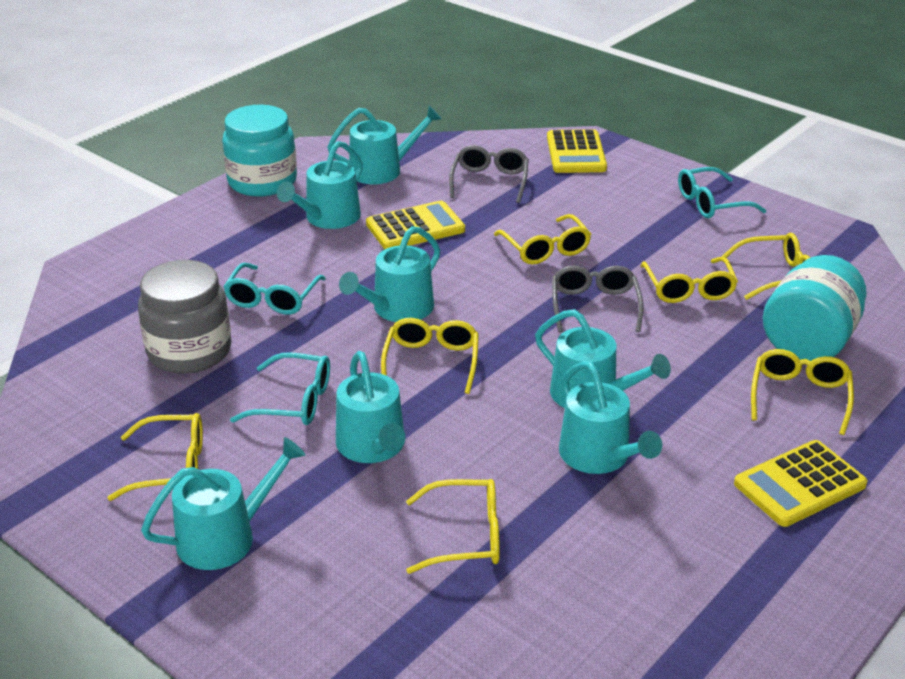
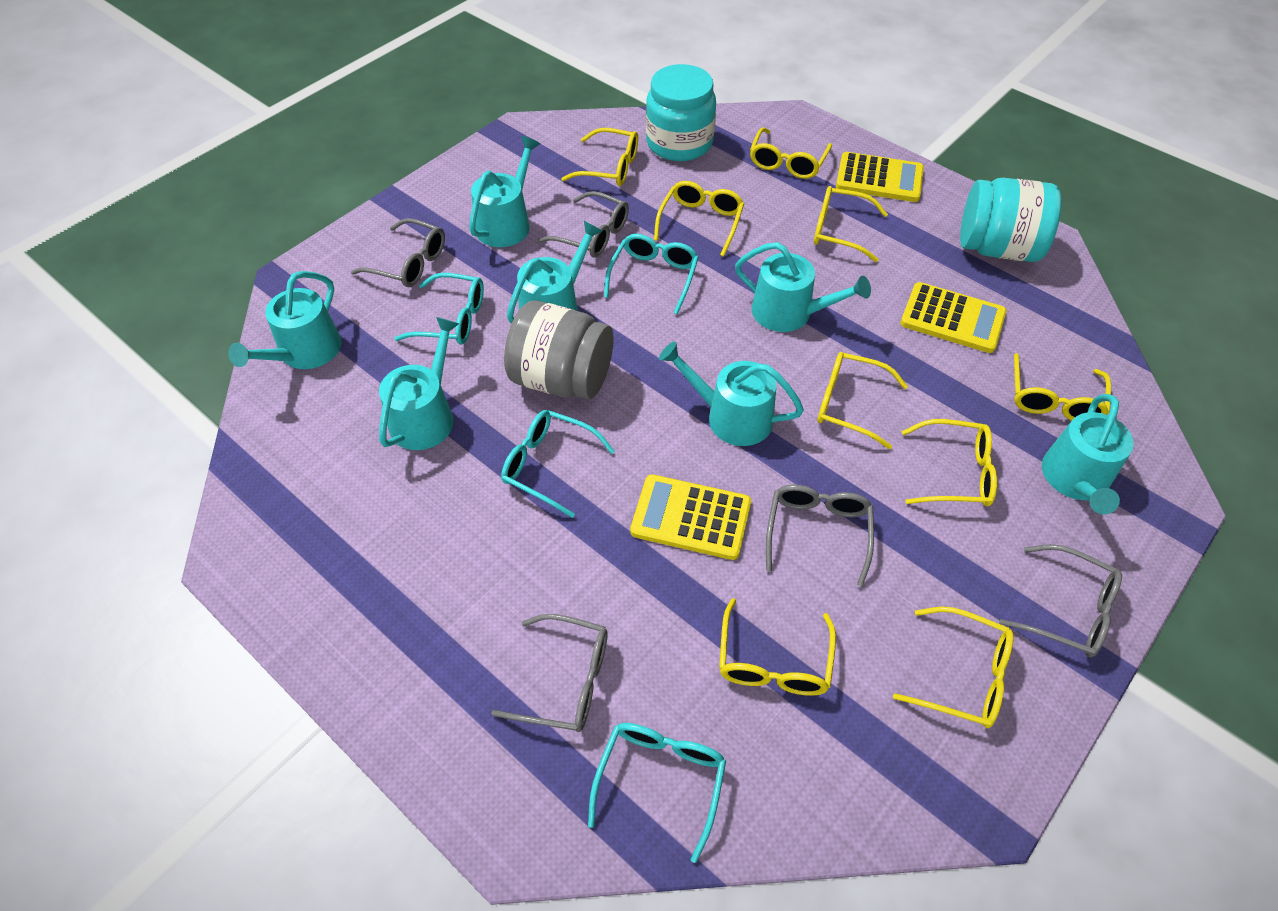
grey glasses: 2 -> 5
turquoise glasses: 3 -> 4
yellow glasses: 7 -> 9

